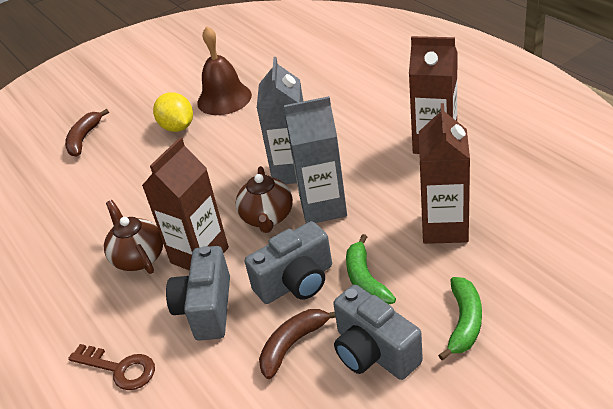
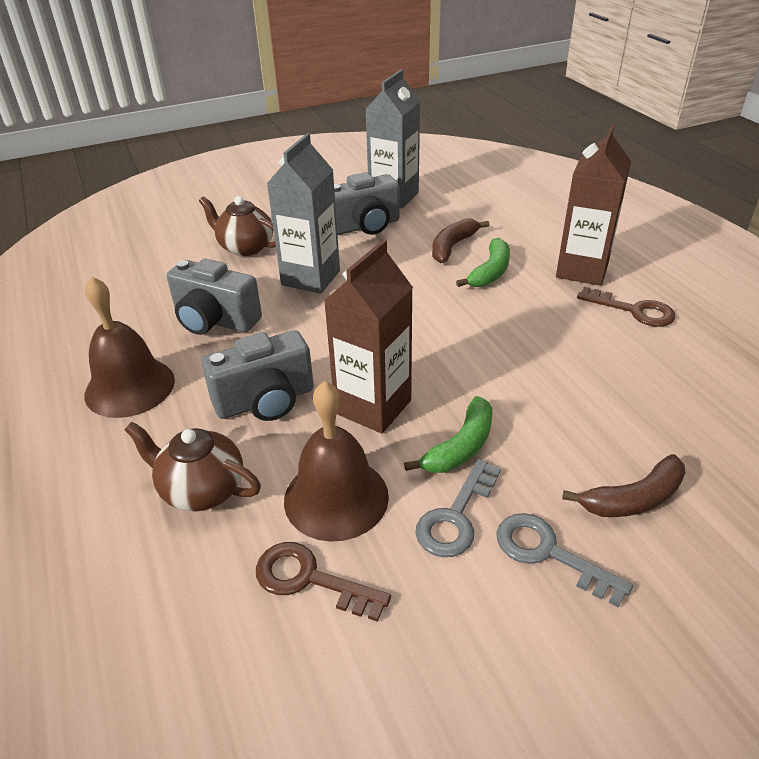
brown bell: 1 -> 2
brown carton: 3 -> 2
brown key: 1 -> 2
grey key: 0 -> 2
yellow lemon: 1 -> 0

